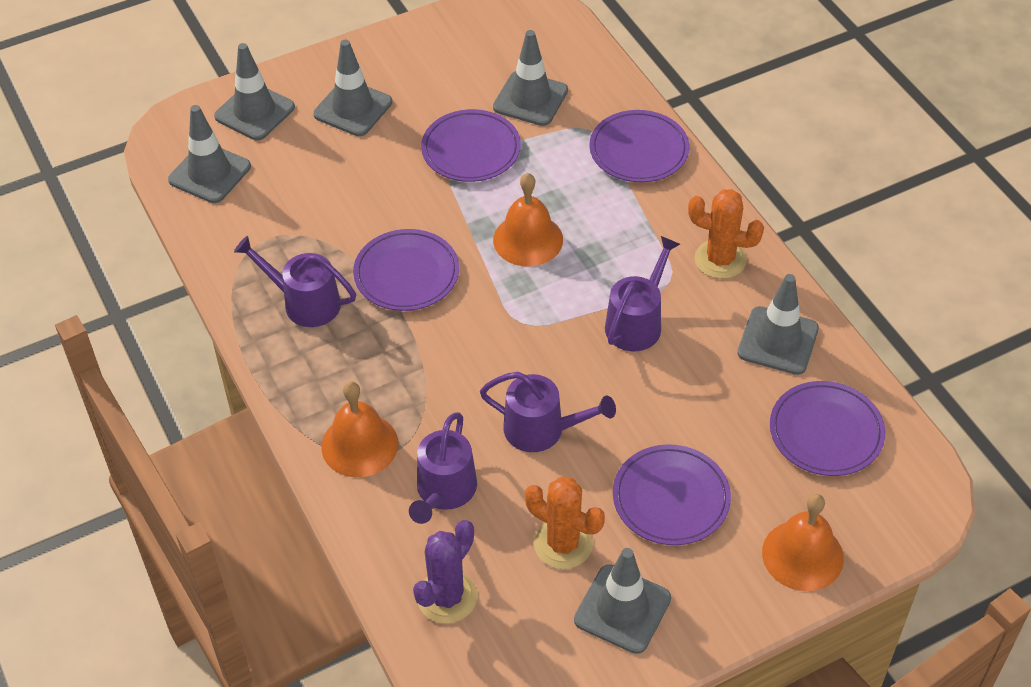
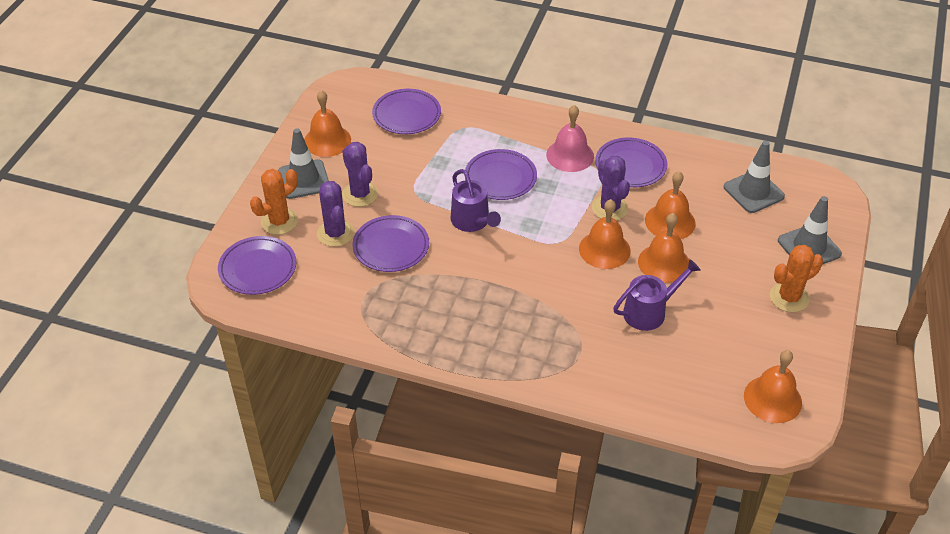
grey traffic cone: 6 -> 3
orange bell: 3 -> 5
pink bell: 0 -> 1
purple cactus: 1 -> 3
purple watering can: 4 -> 2

